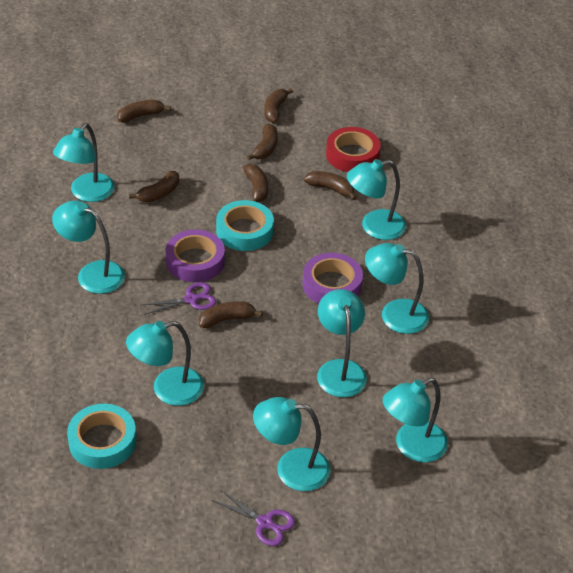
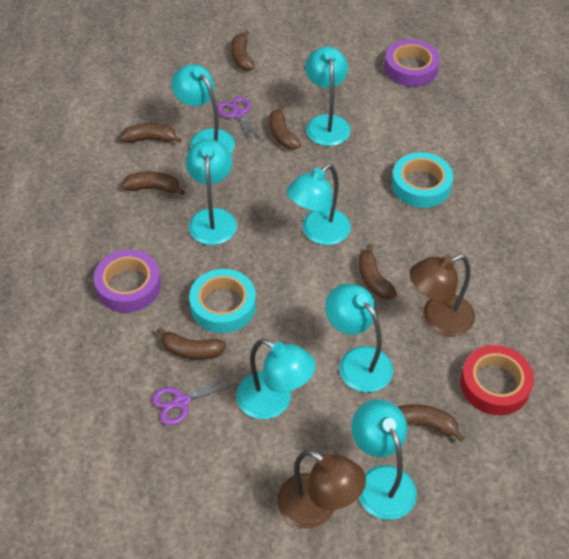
brown lamp: 0 -> 2
turquoise lamp: 8 -> 7

